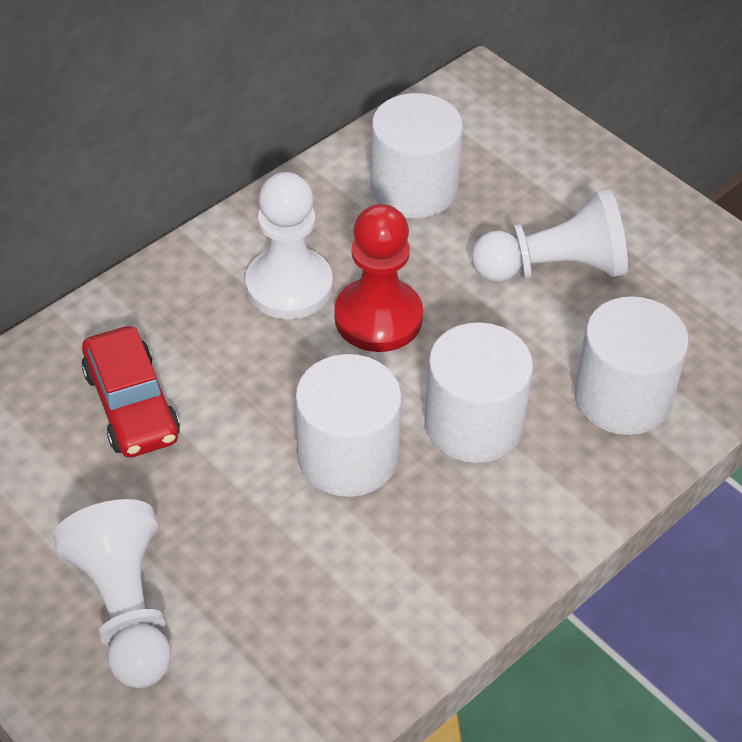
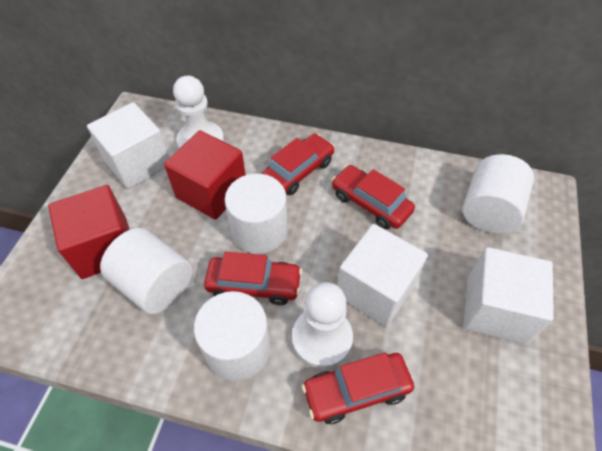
red car: 1 -> 4
red cube: 0 -> 2
red pawn: 1 -> 0
white cube: 0 -> 3
white pawn: 3 -> 2

